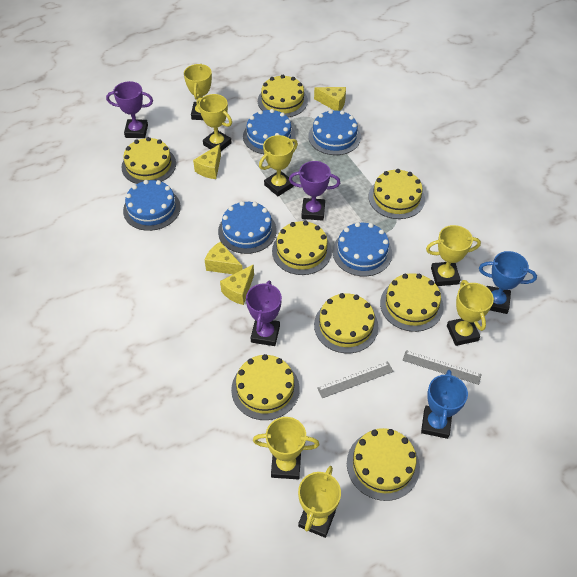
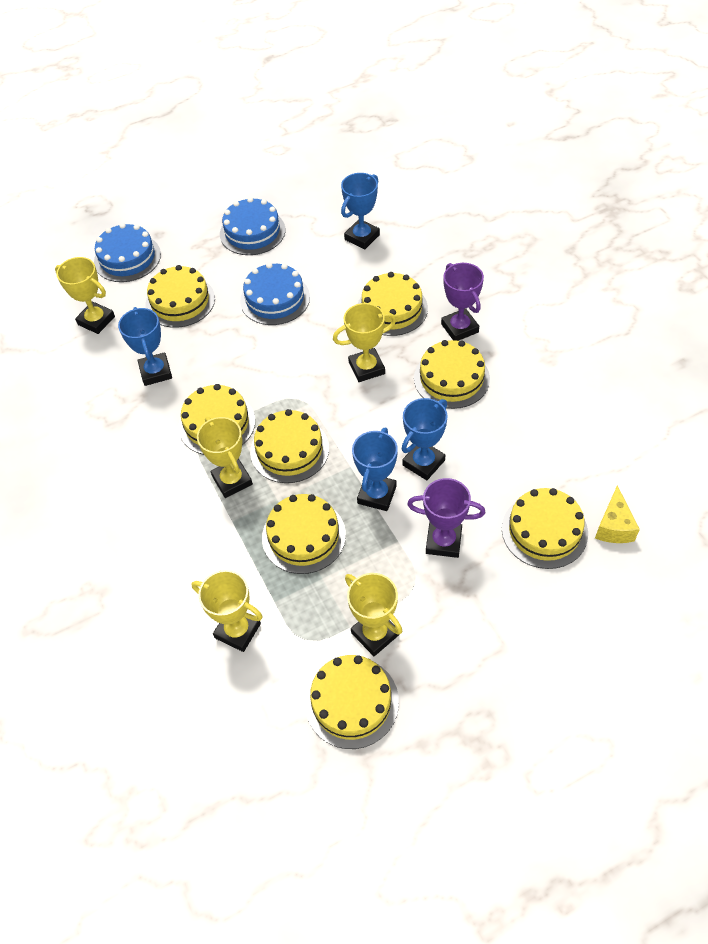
blue cake: 5 -> 3
blue trophy: 2 -> 4
grey ruler: 2 -> 0
purple trophy: 3 -> 2
yellow cheese: 4 -> 1
yellow trophy: 7 -> 5

